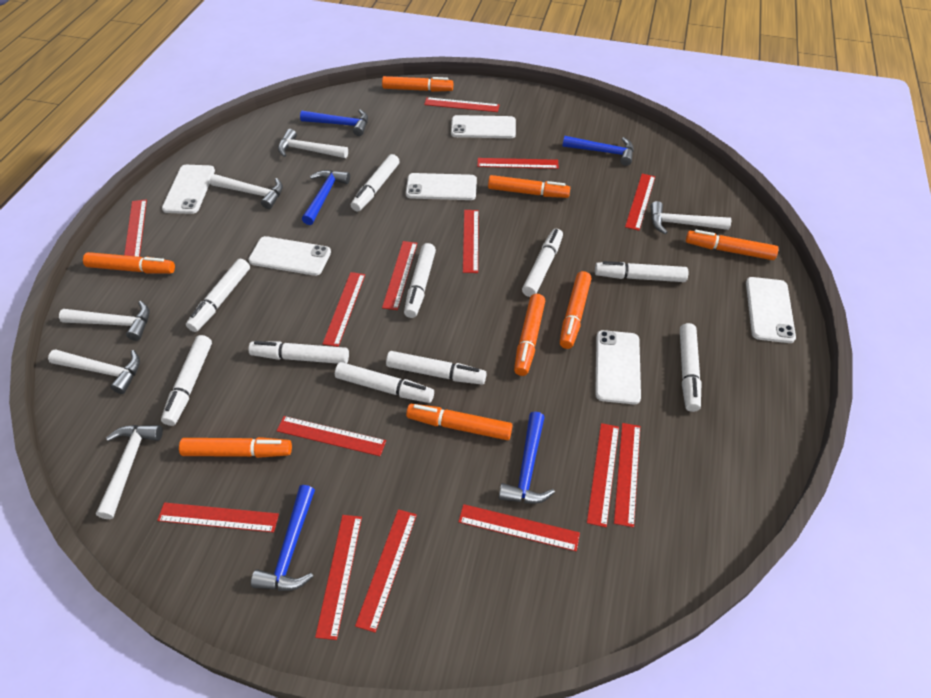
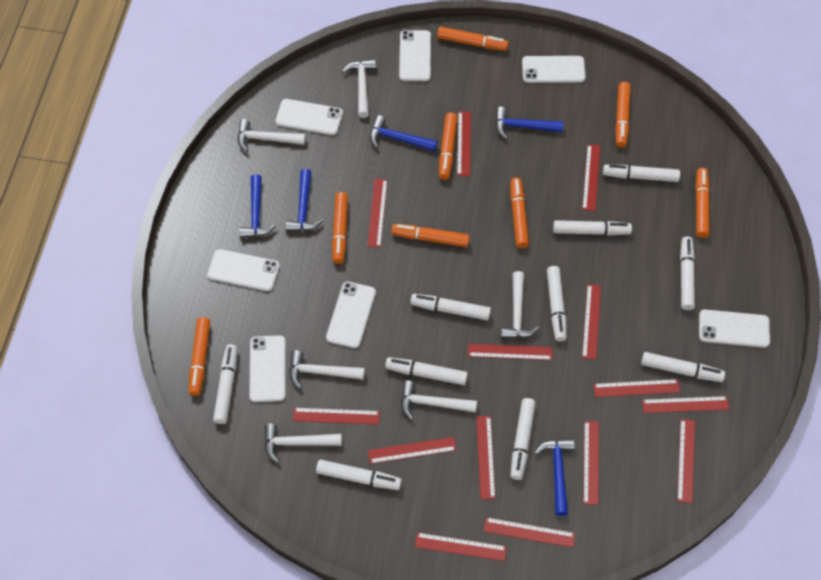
white phone: 6 -> 7

